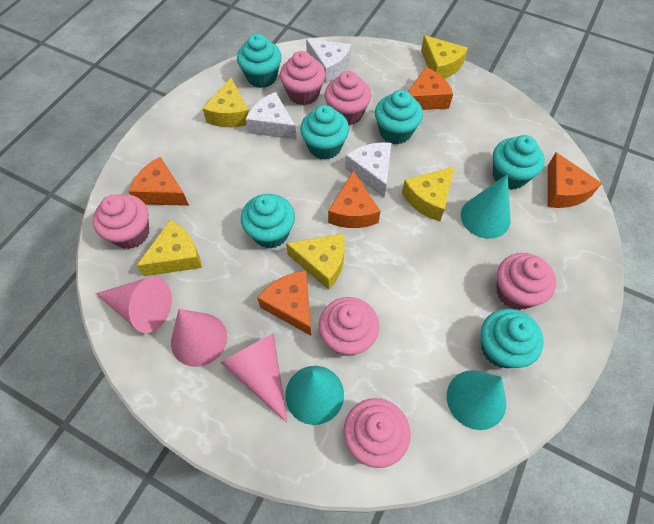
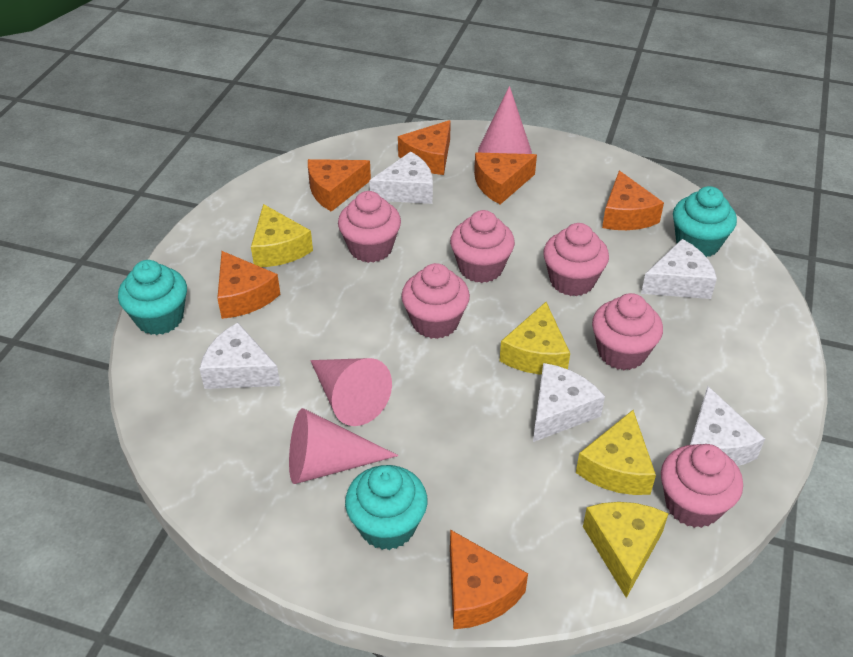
orange cheese: 5 -> 6
turquoise cone: 3 -> 0
turquoise cupcake: 6 -> 3
white cheese: 3 -> 5
yellow cheese: 5 -> 4

